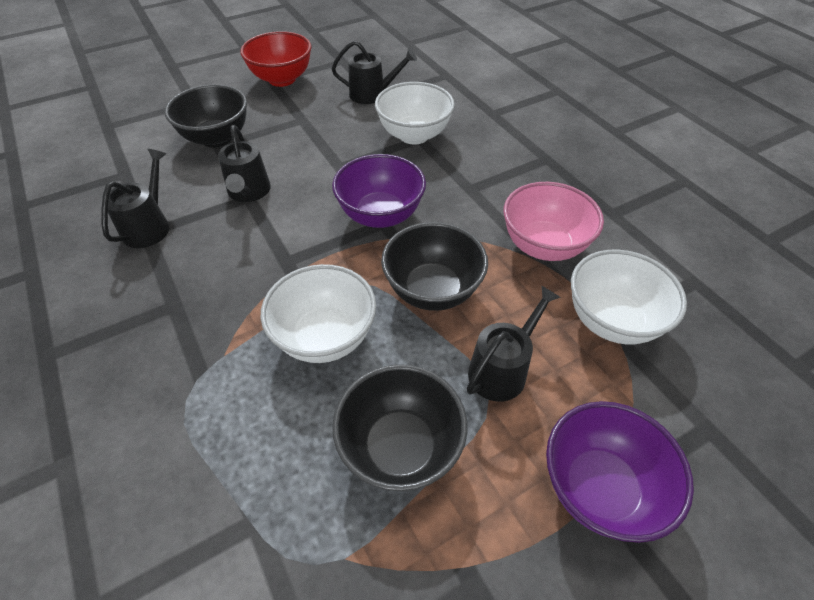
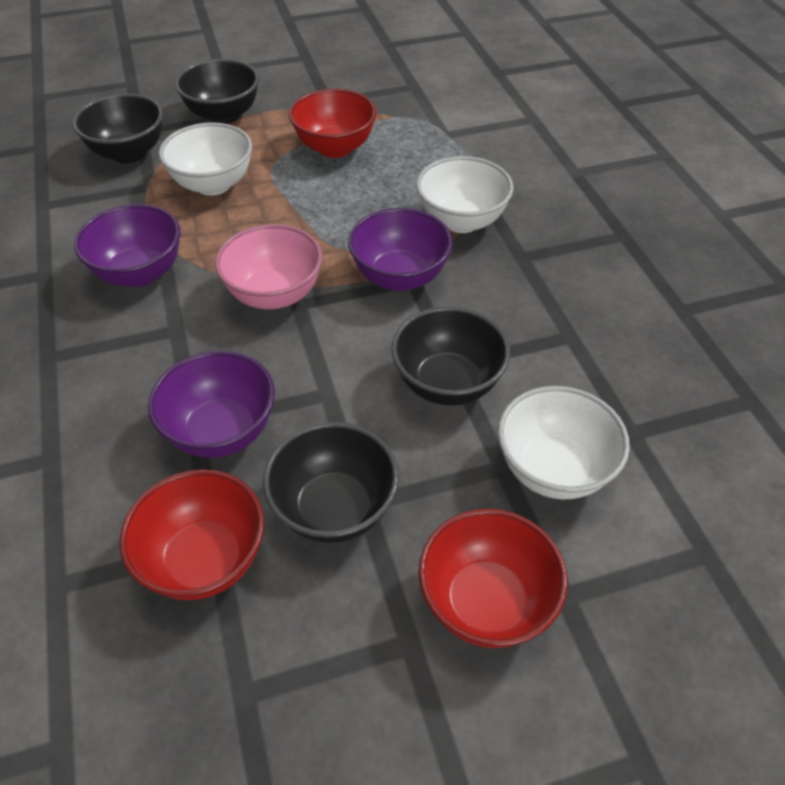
black bowl: 3 -> 4
black watering can: 4 -> 0
purple bowl: 2 -> 3
red bowl: 1 -> 3

